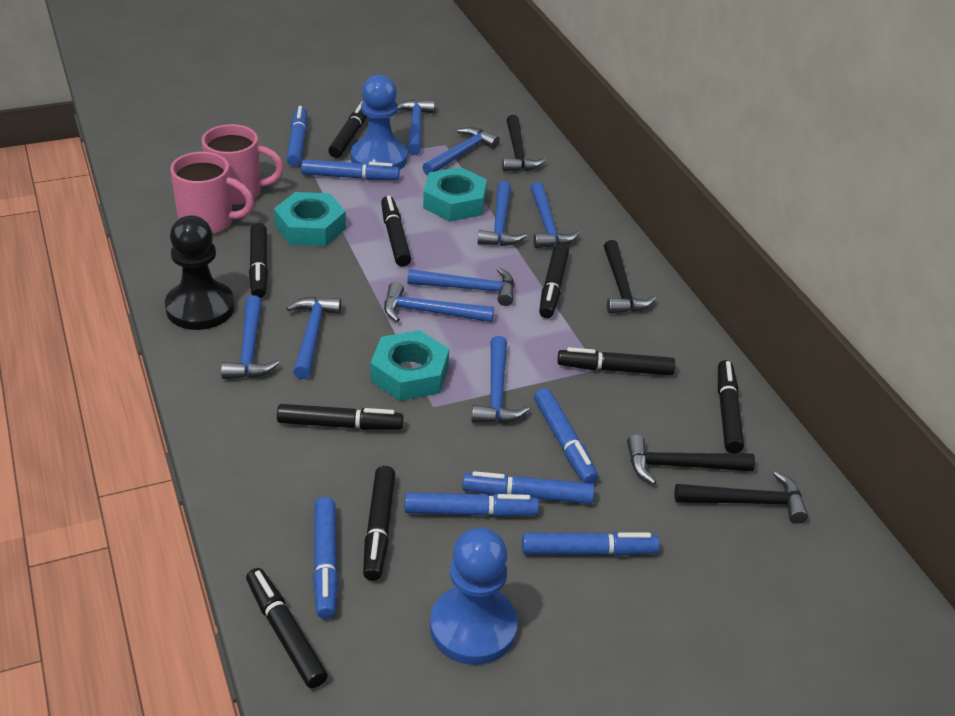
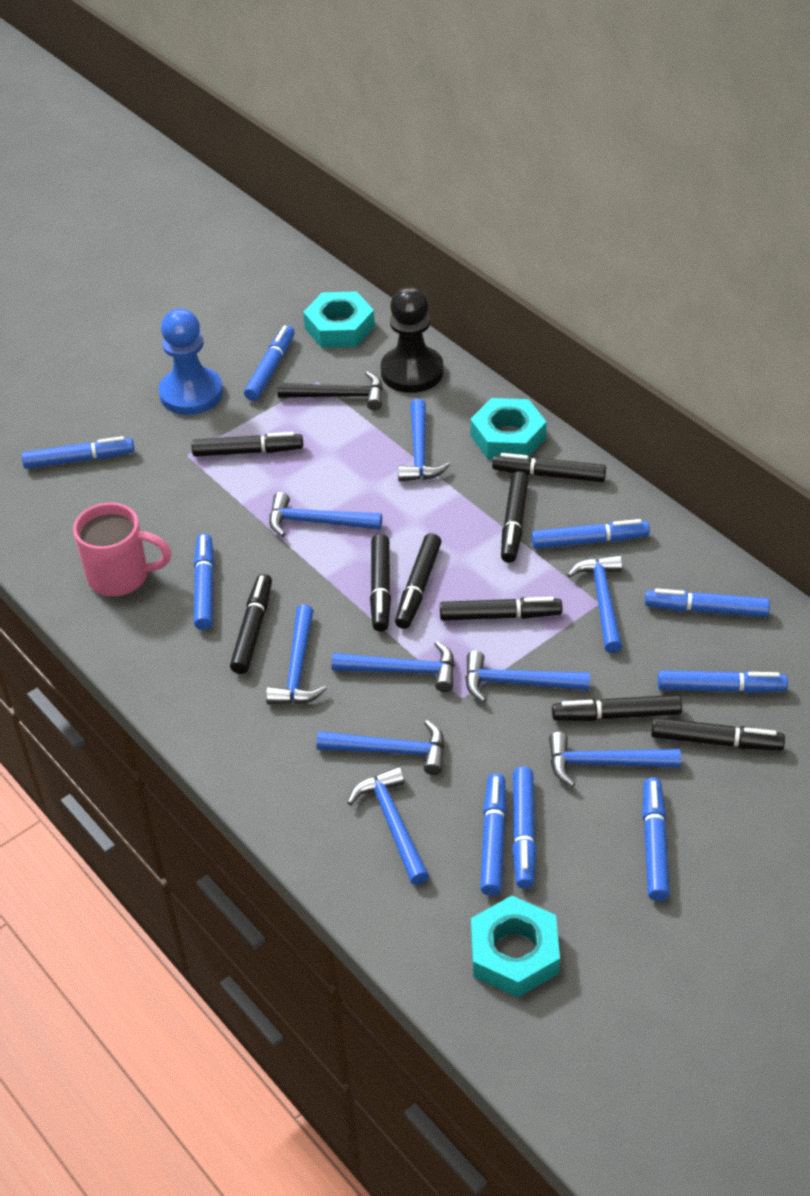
black hammer: 4 -> 1
blue marker: 7 -> 9
blue pawn: 2 -> 1
pink mug: 2 -> 1

